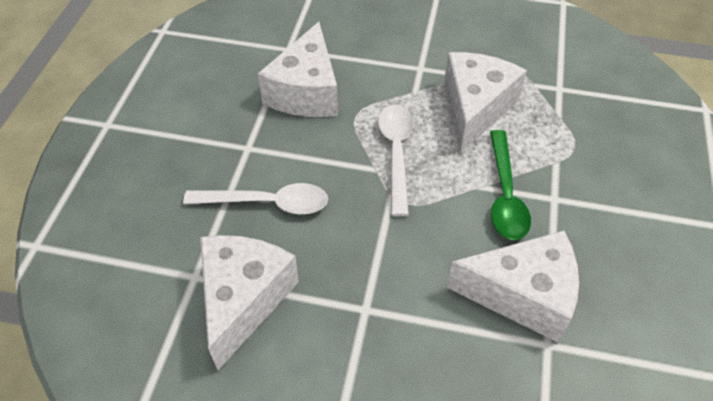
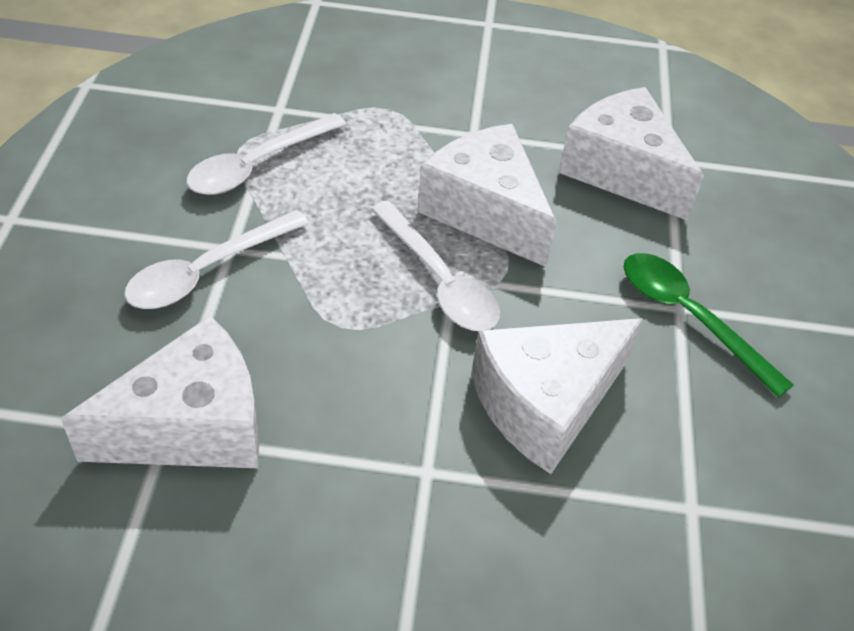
white spoon: 2 -> 3

